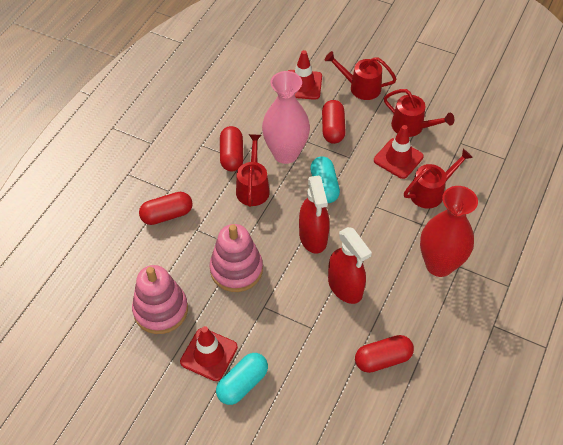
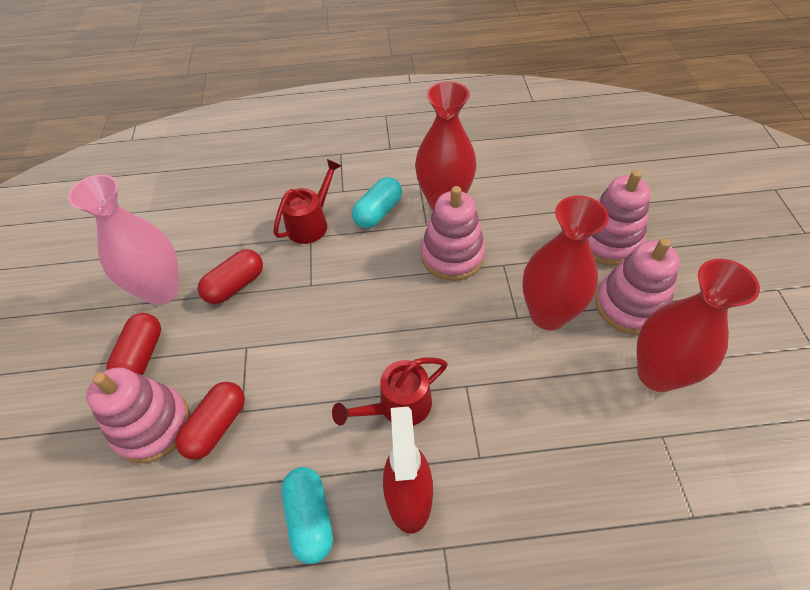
pink stacking toy: 2 -> 4
red capsule: 4 -> 3
red spray bottle: 2 -> 1
red traffic cone: 3 -> 0
red vase: 1 -> 3
red watering can: 4 -> 2

